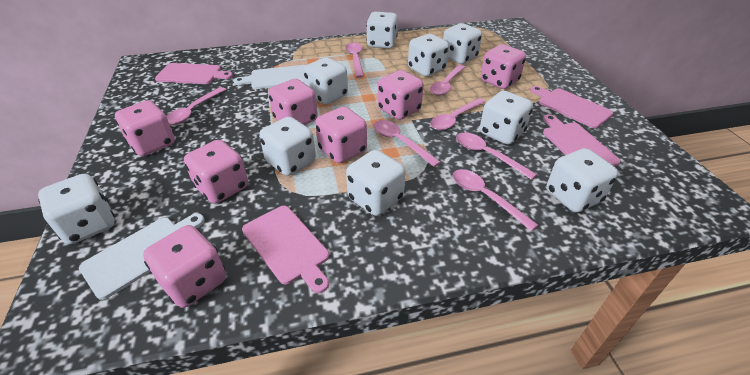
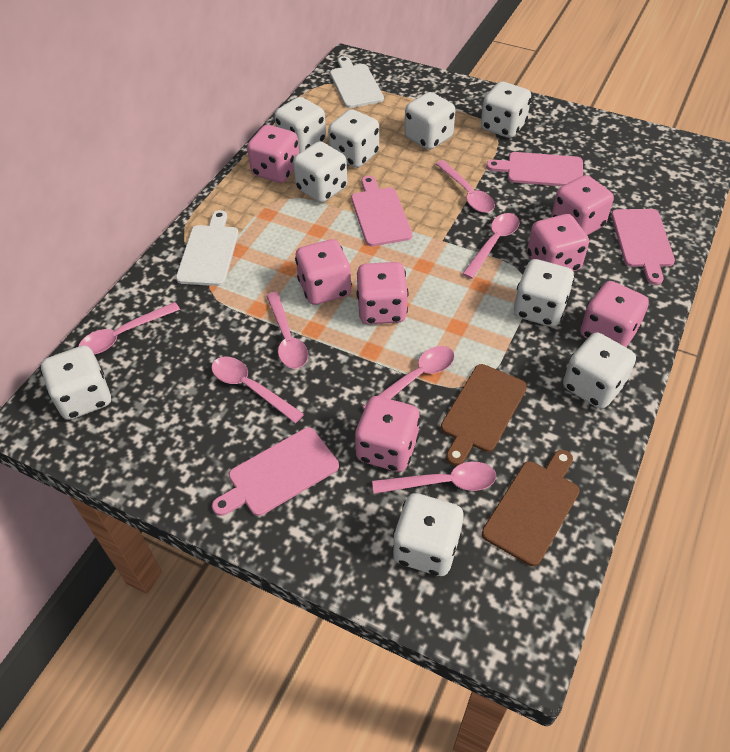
brown cutting board: 0 -> 2

